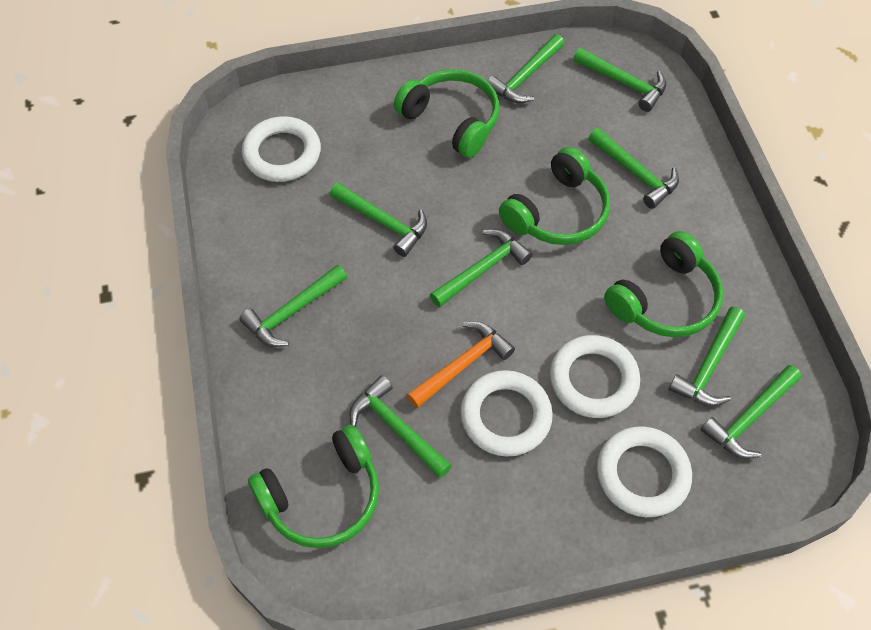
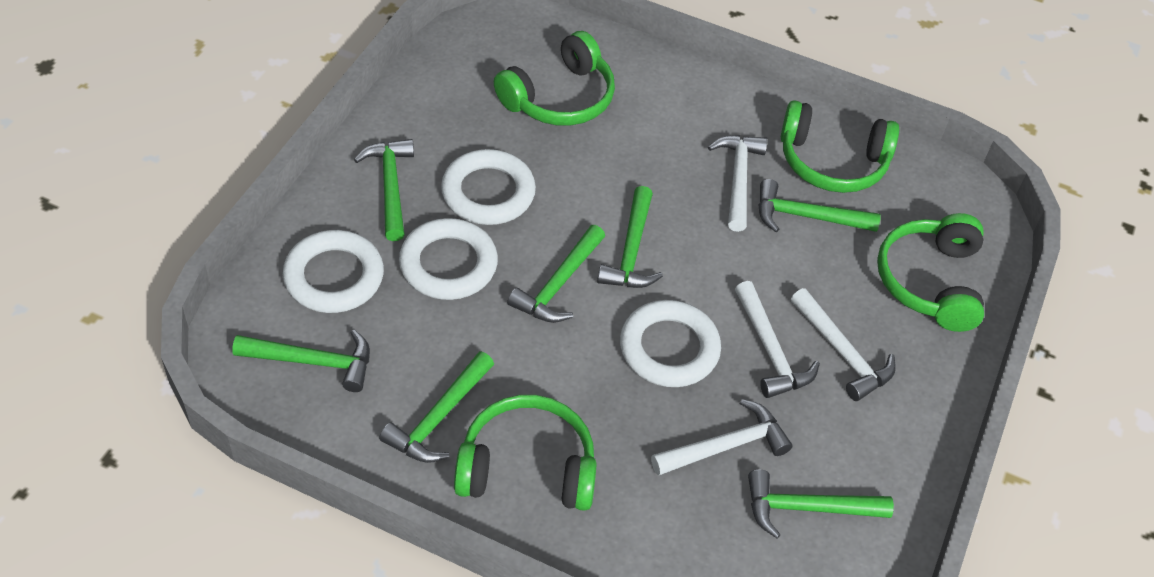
green hammer: 9 -> 7
orange hammer: 1 -> 0
white hammer: 0 -> 4

